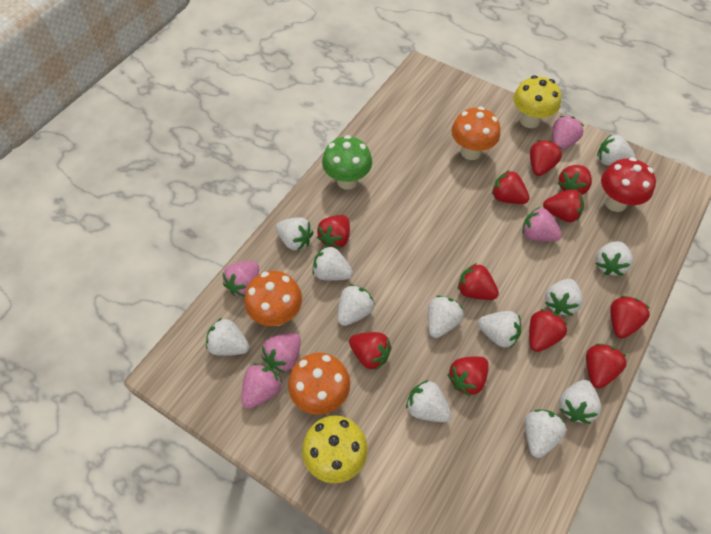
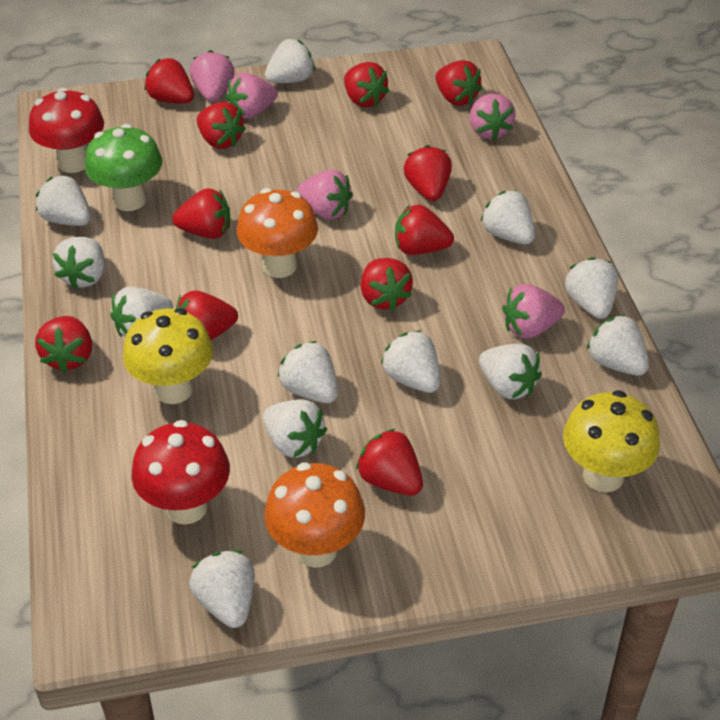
orange mushroom: 3 -> 2
red mushroom: 1 -> 2

